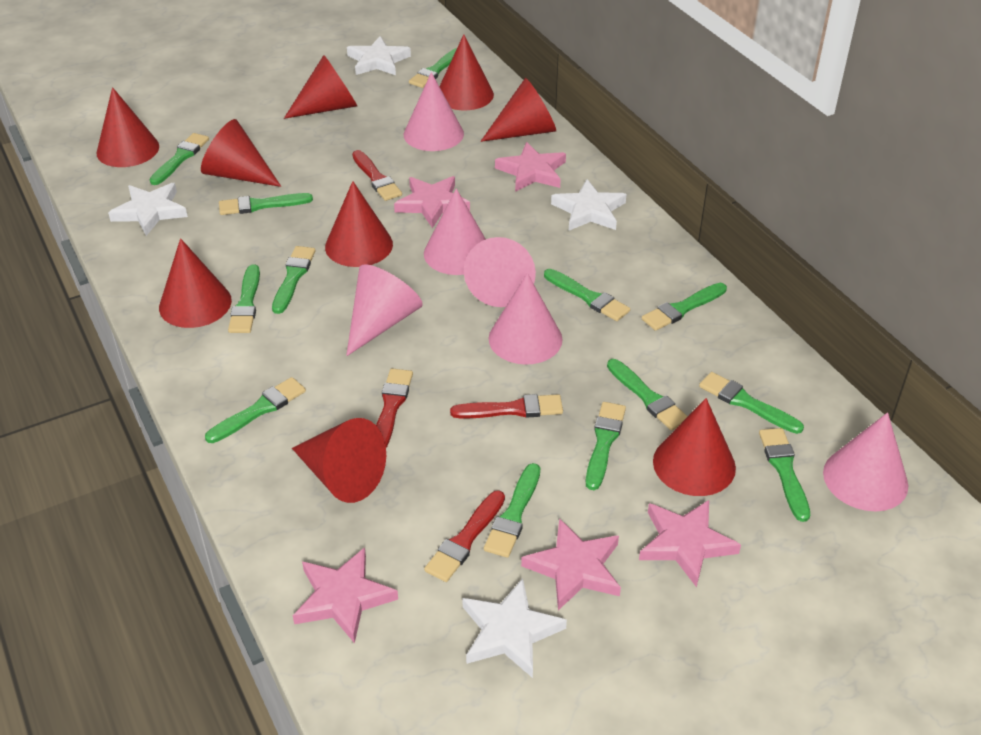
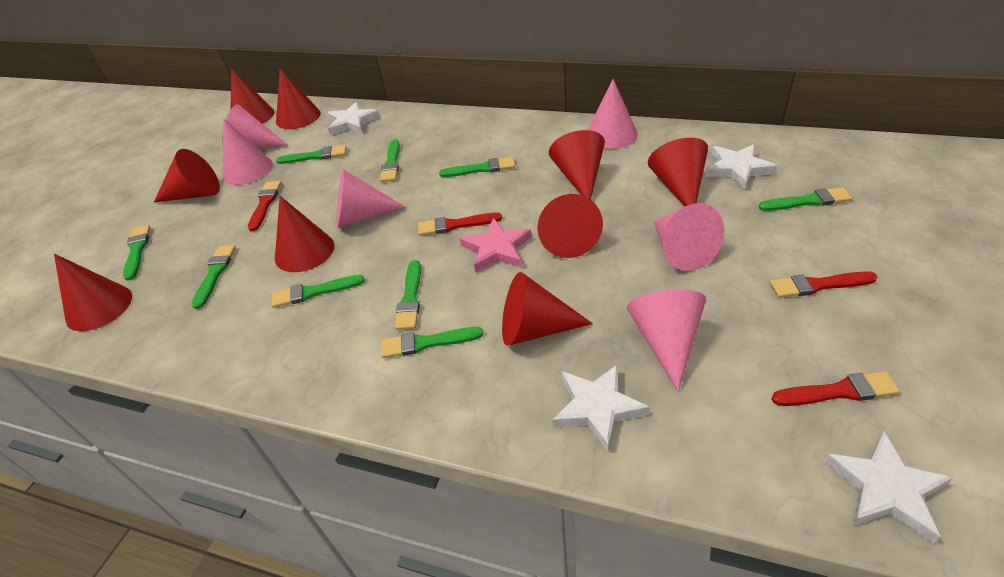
green brush: 13 -> 9
pink star: 5 -> 1

